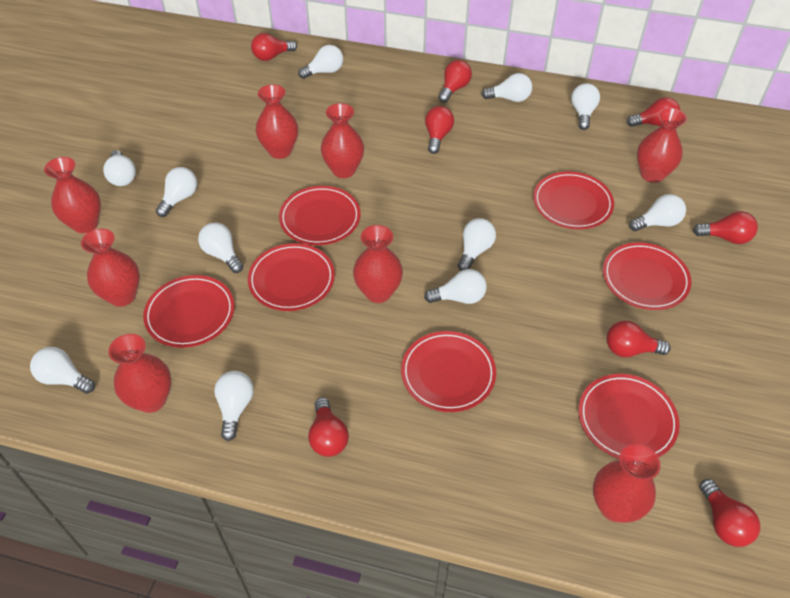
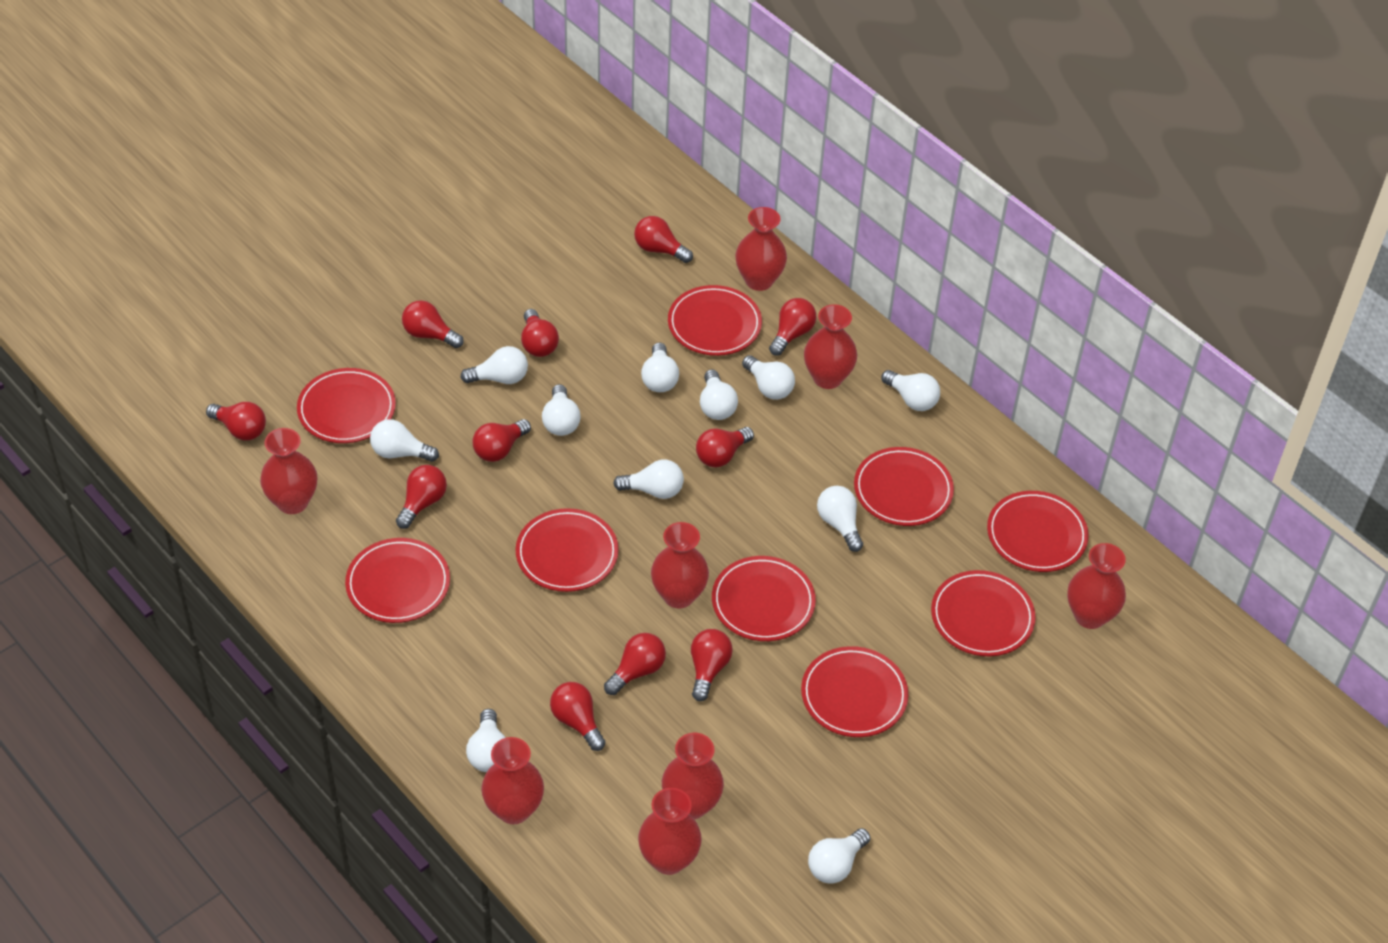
red light bulb: 8 -> 11
red plate: 7 -> 9

